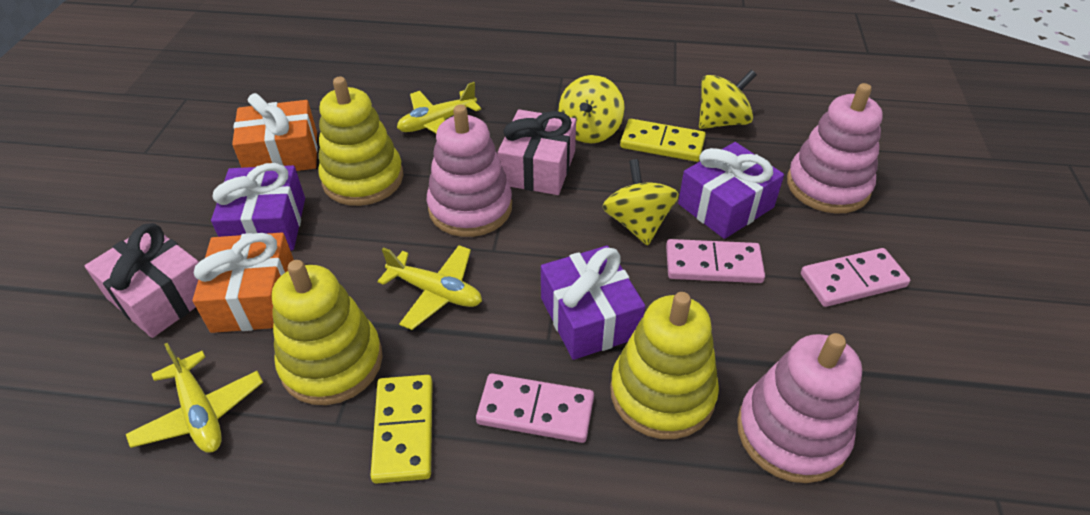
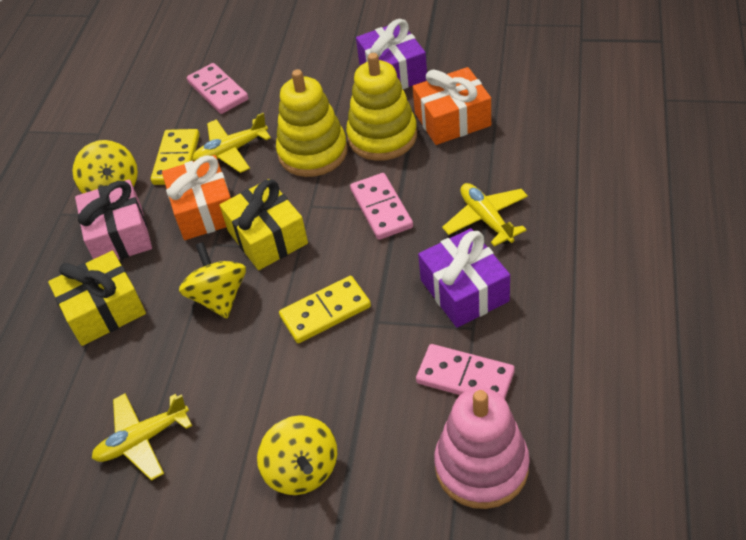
pink gift: 2 -> 1
pink stacking toy: 3 -> 1
purple gift: 3 -> 2
yellow gift: 0 -> 2
yellow stacking toy: 3 -> 2

